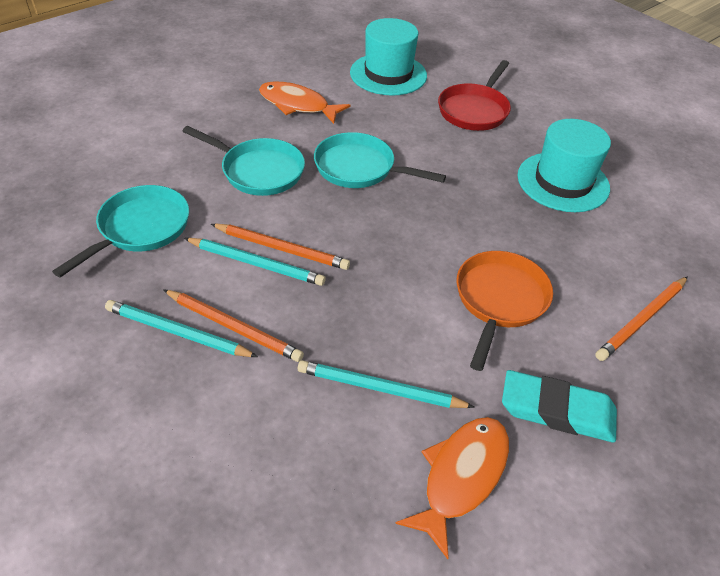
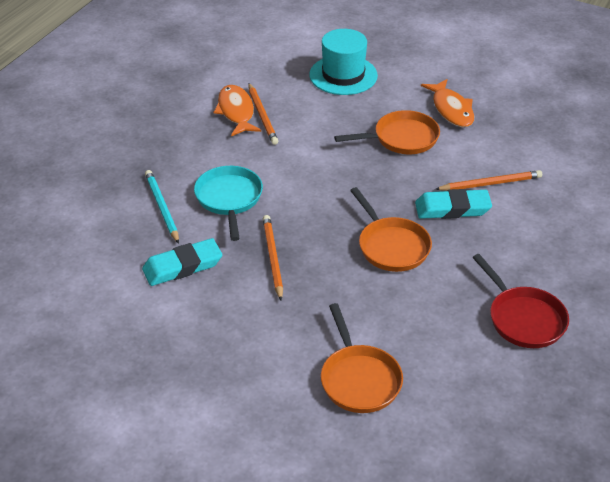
orange pan: 1 -> 3
turquoise eraser: 1 -> 2
turquoise hat: 2 -> 1
turquoise pan: 3 -> 1
turquoise pencil: 3 -> 1

